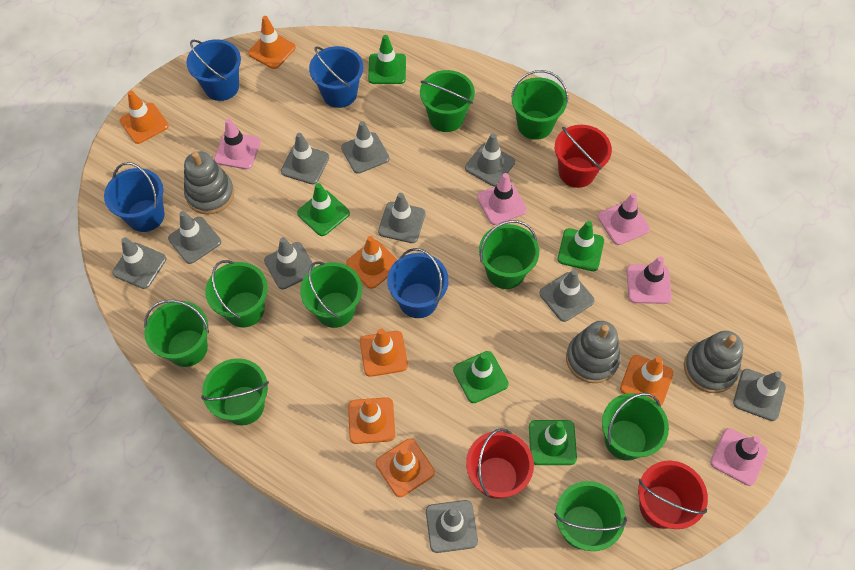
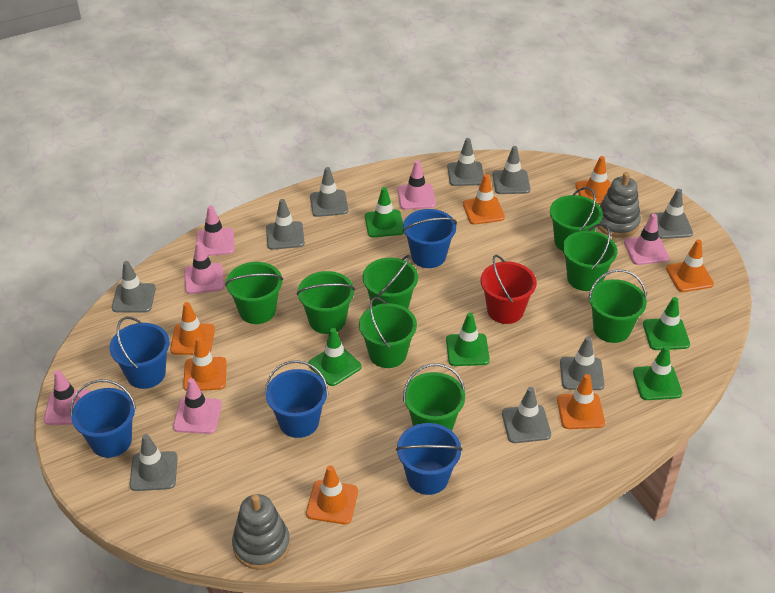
blue bucket: 4 -> 5
green bucket: 9 -> 8
grey stacking toy: 3 -> 2
grey traffic cone: 10 -> 9
pink traffic cone: 5 -> 6
red bucket: 3 -> 1

